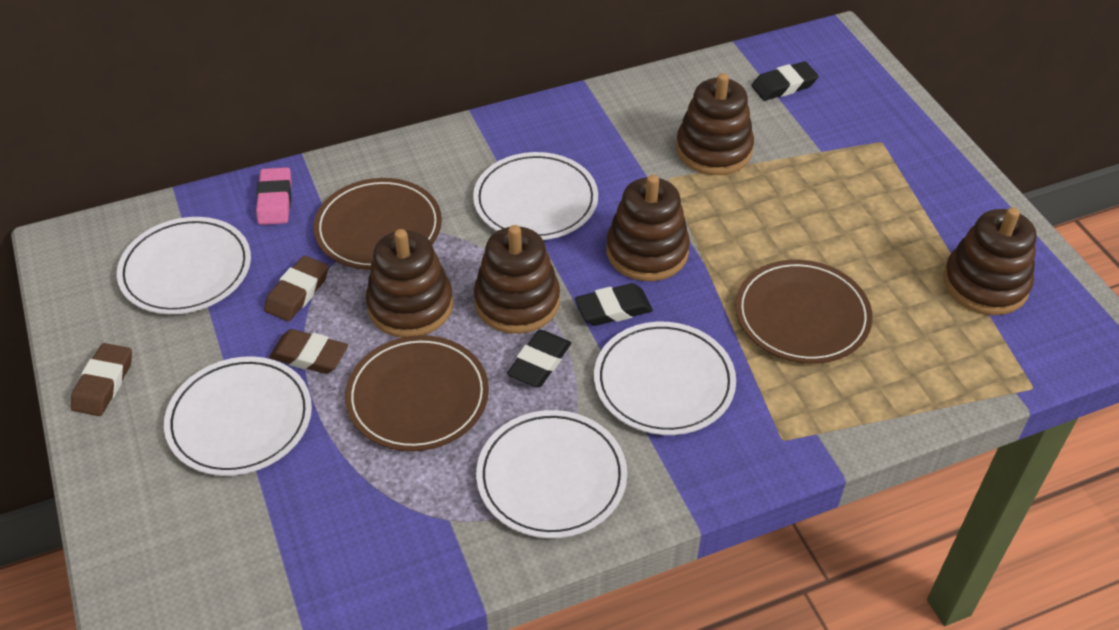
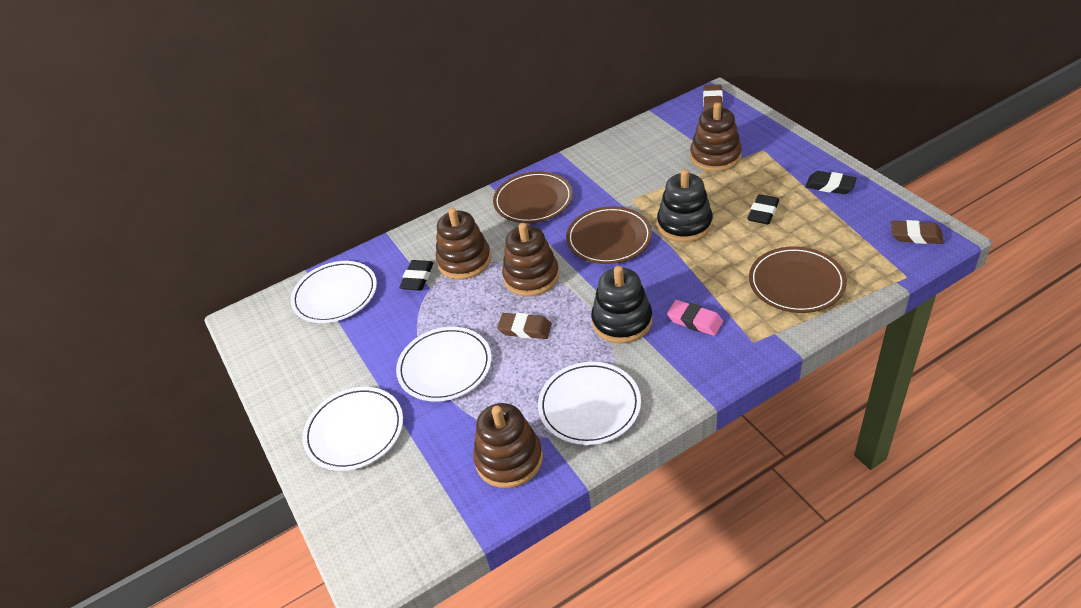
black stacking toy: 0 -> 2
brown stacking toy: 5 -> 4
white plate: 5 -> 4

